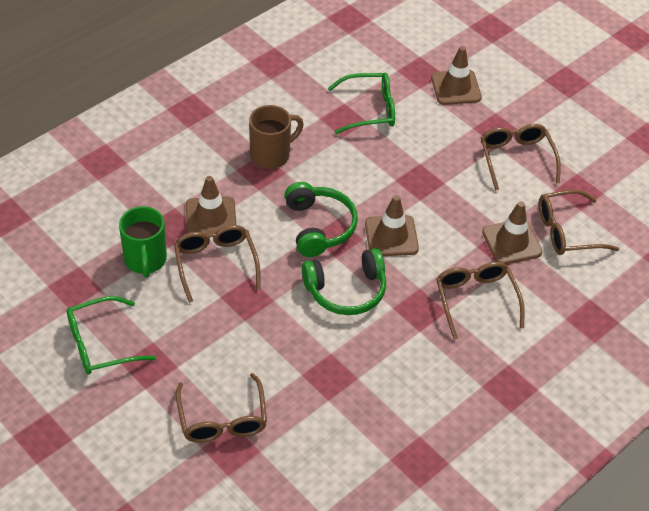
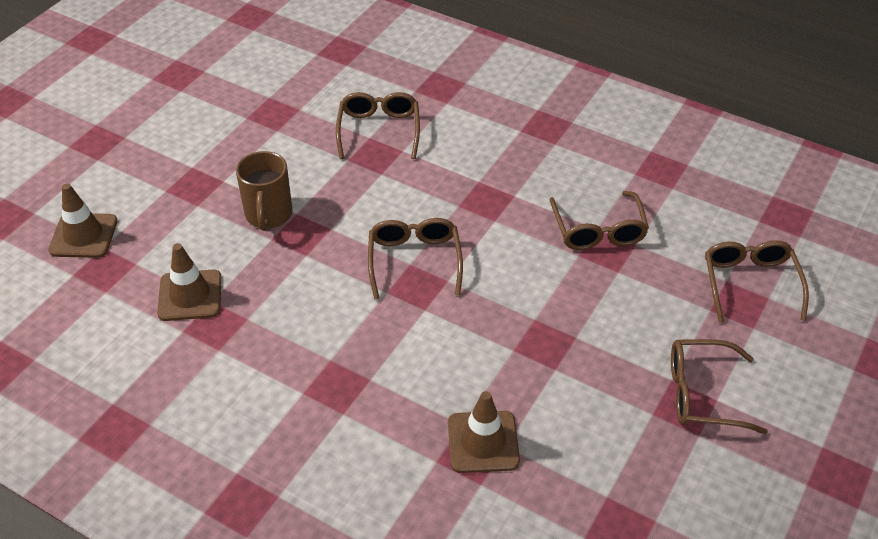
brown traffic cone: 4 -> 3
green glasses: 2 -> 0
green headphones: 2 -> 0
green mug: 1 -> 0

